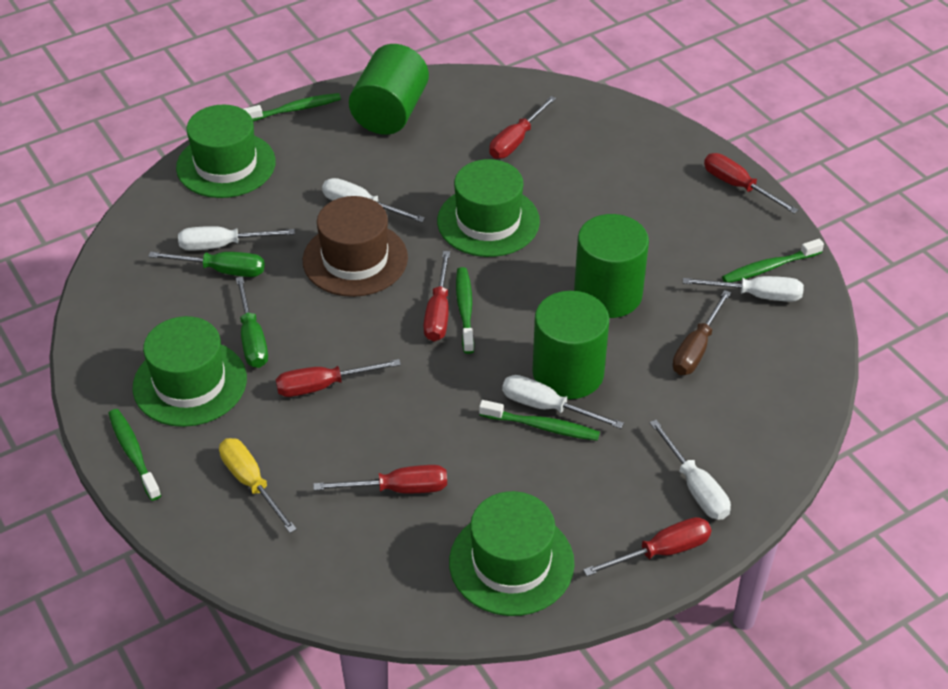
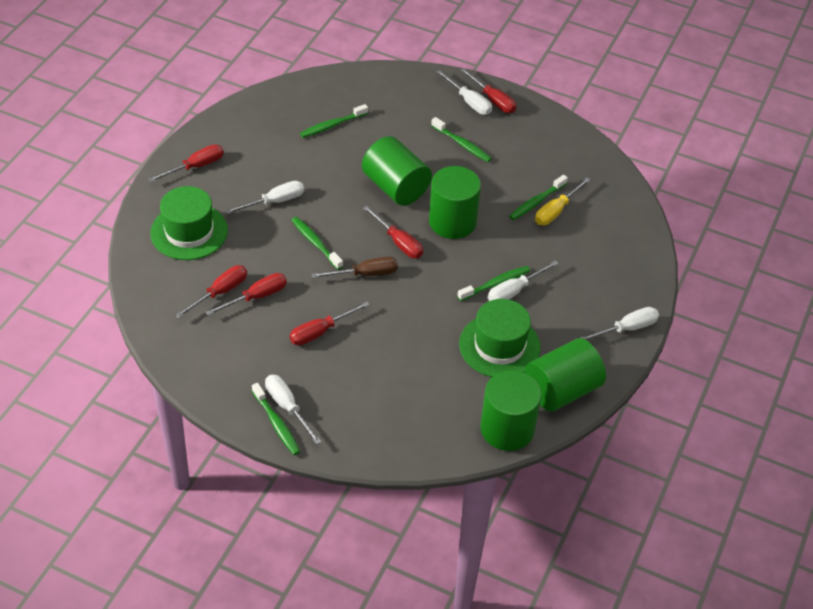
brown hat: 1 -> 0
green cylinder: 3 -> 4
green hat: 4 -> 2
green screwdriver: 2 -> 0
green toothbrush: 5 -> 6

